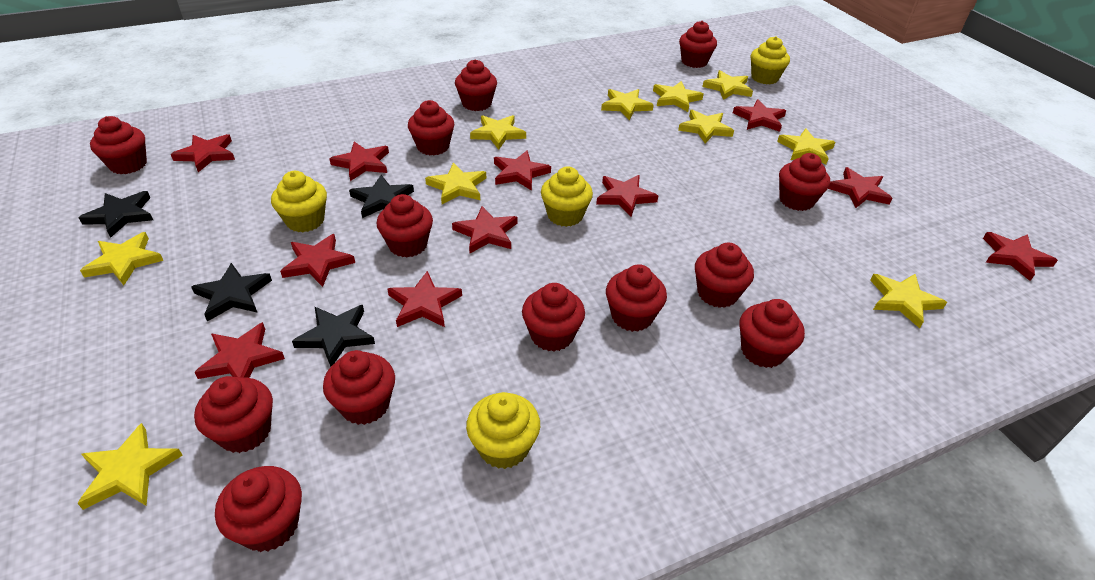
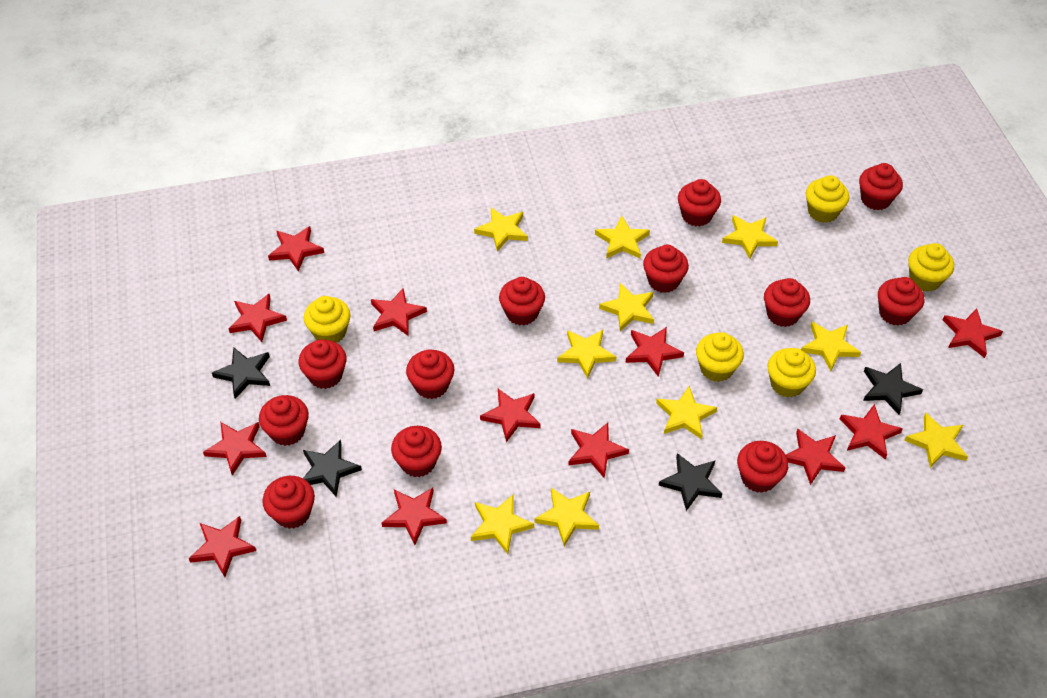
red cupcake: 13 -> 12
red star: 11 -> 12
yellow cupcake: 4 -> 5

